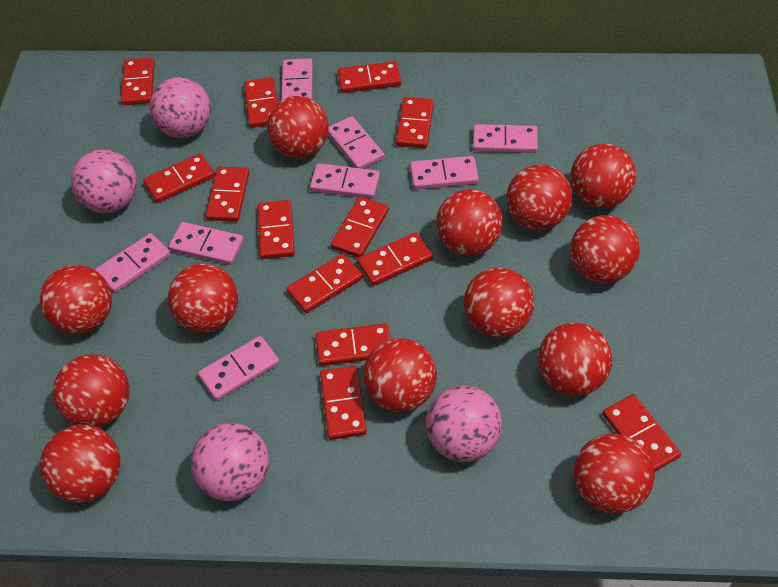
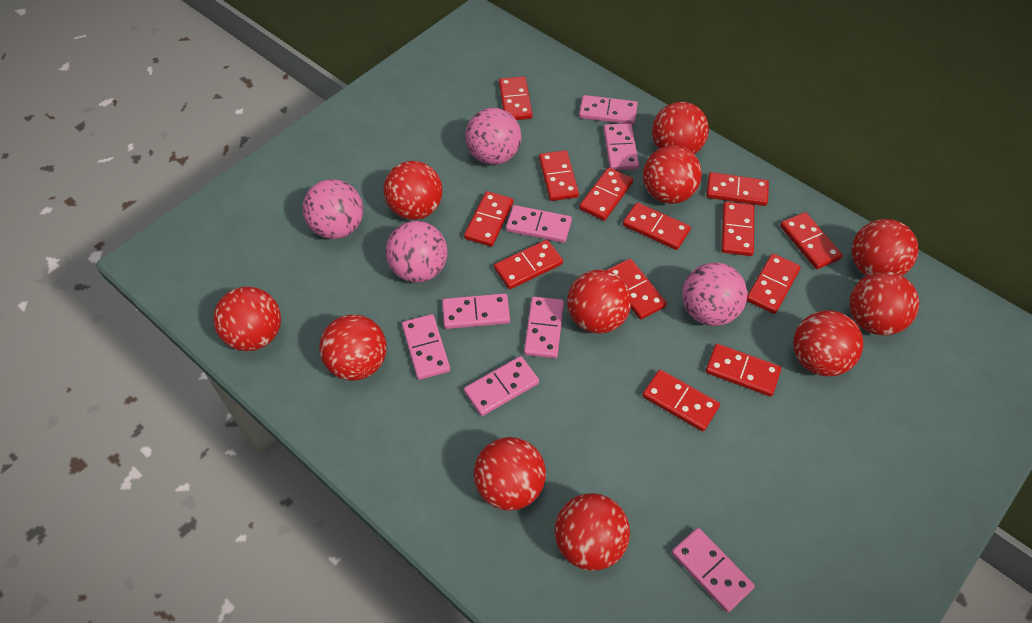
red ball: 13 -> 11

